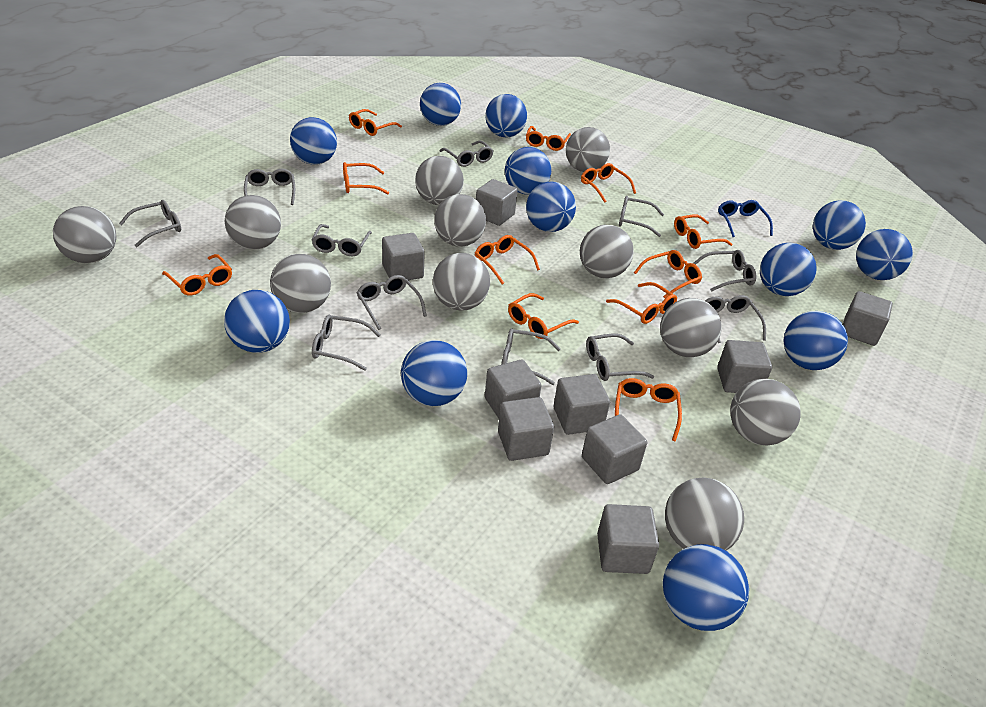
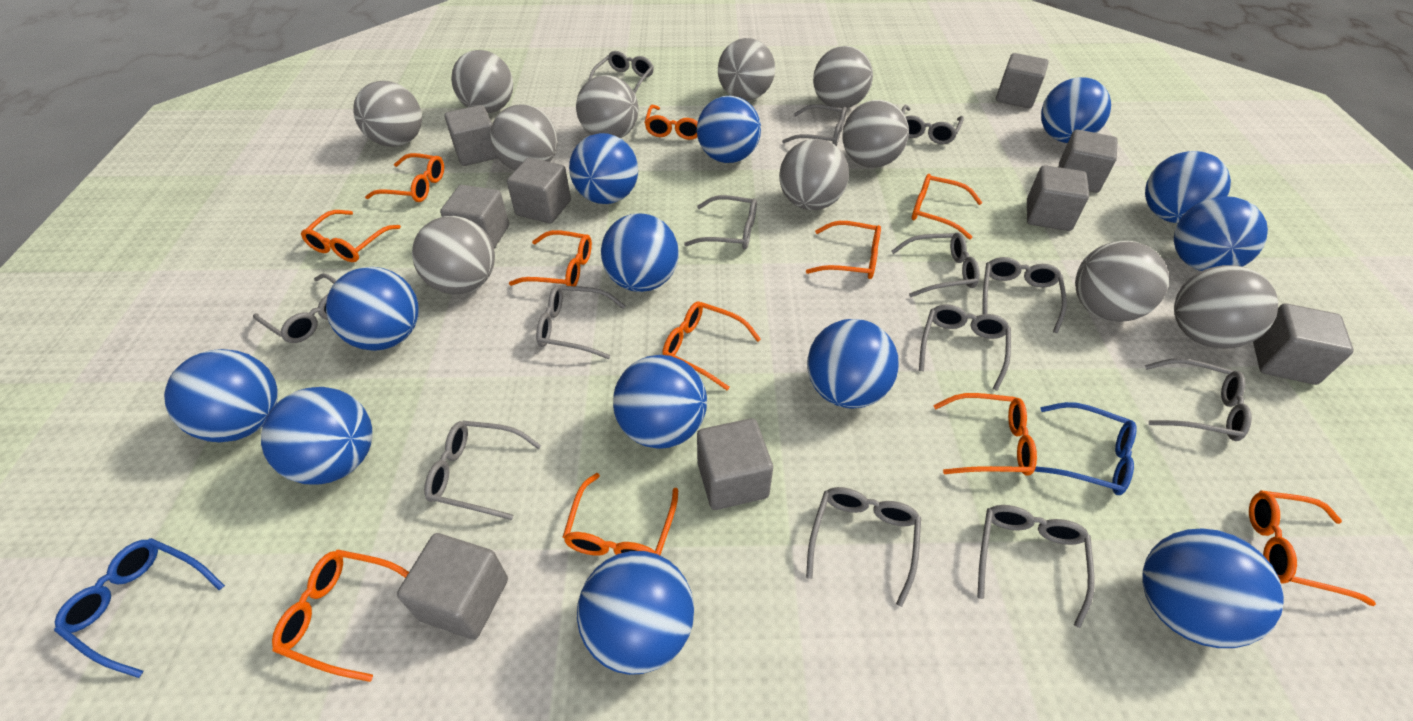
blue ball: 12 -> 13
blue glasses: 1 -> 2
grey glasses: 11 -> 13

